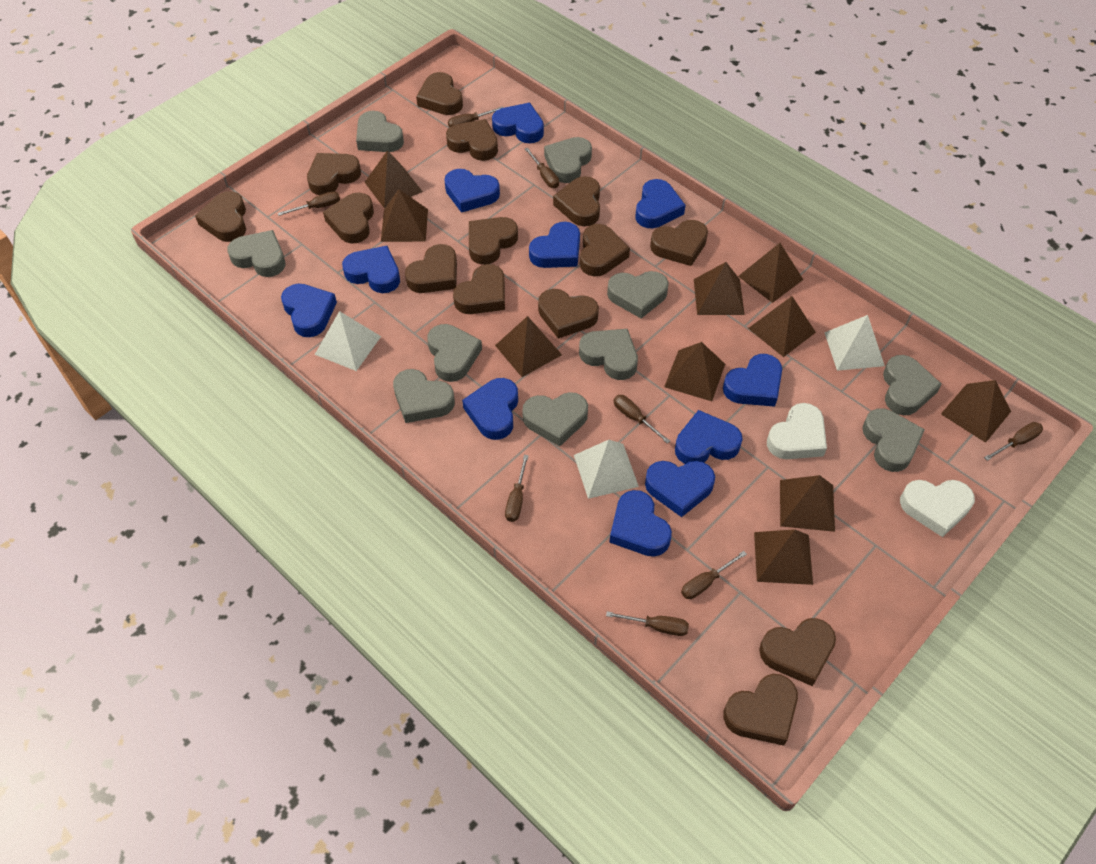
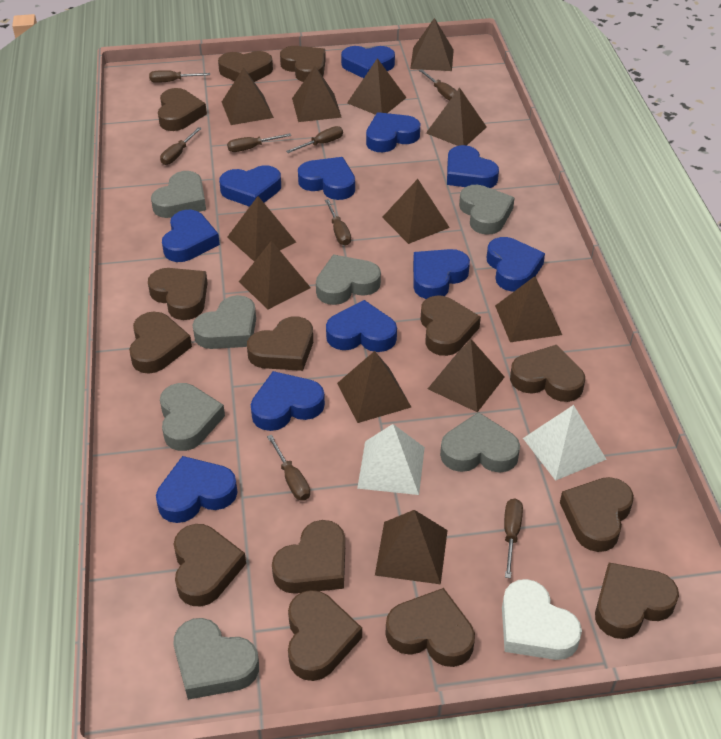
brown pyramid: 10 -> 12
grey heart: 10 -> 7
white heart: 2 -> 1
white pyramid: 3 -> 2

